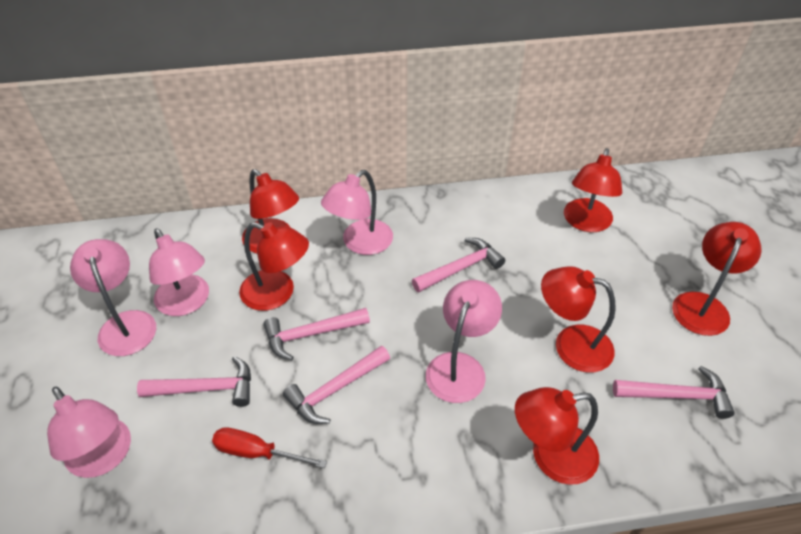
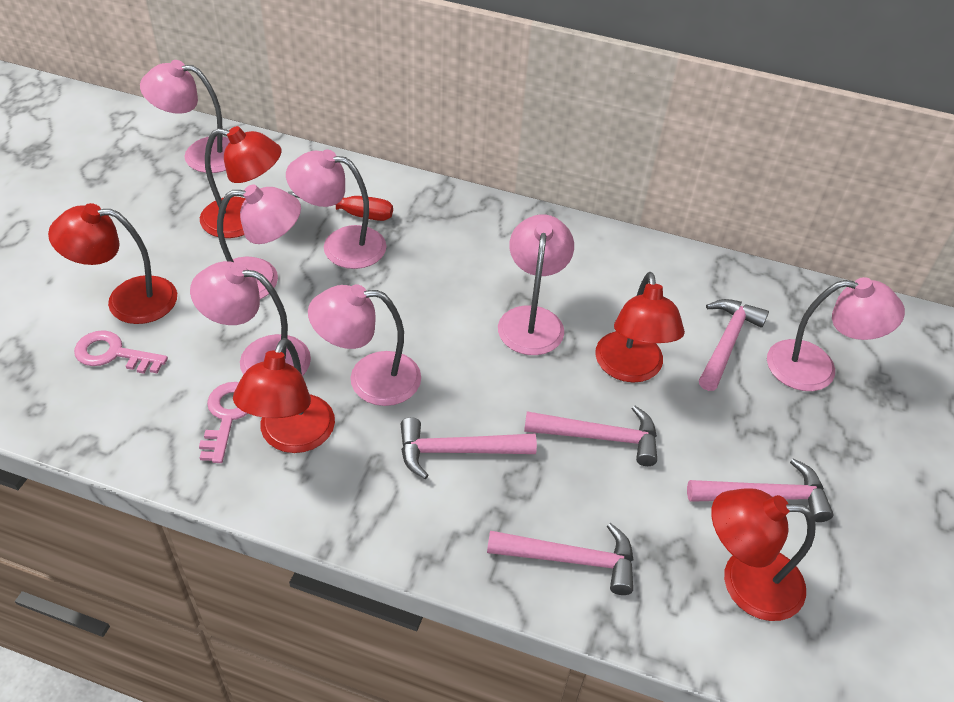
pink key: 0 -> 2
pink lamp: 5 -> 7
red lamp: 6 -> 5

